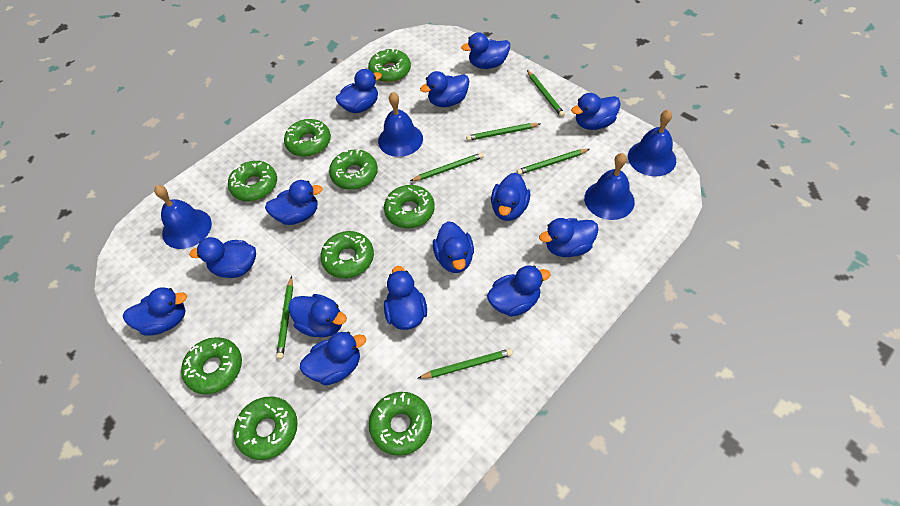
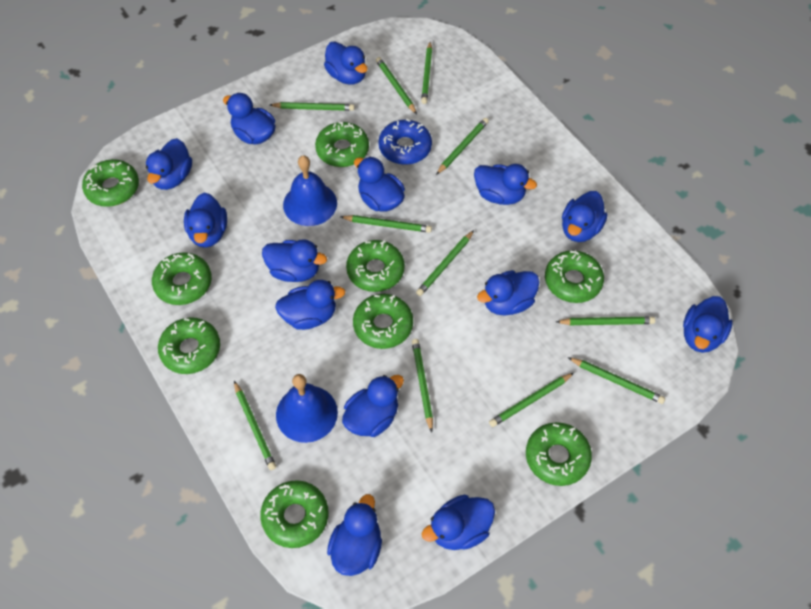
blue bell: 4 -> 2
blue donut: 0 -> 1
green pencil: 6 -> 11

